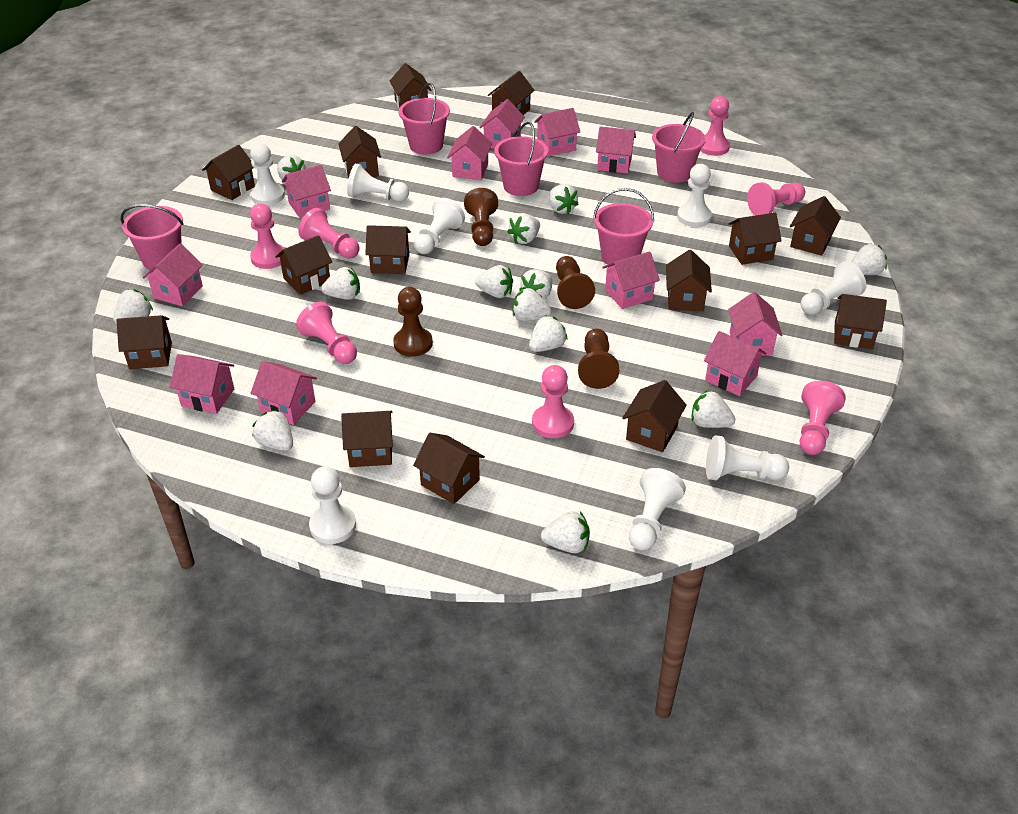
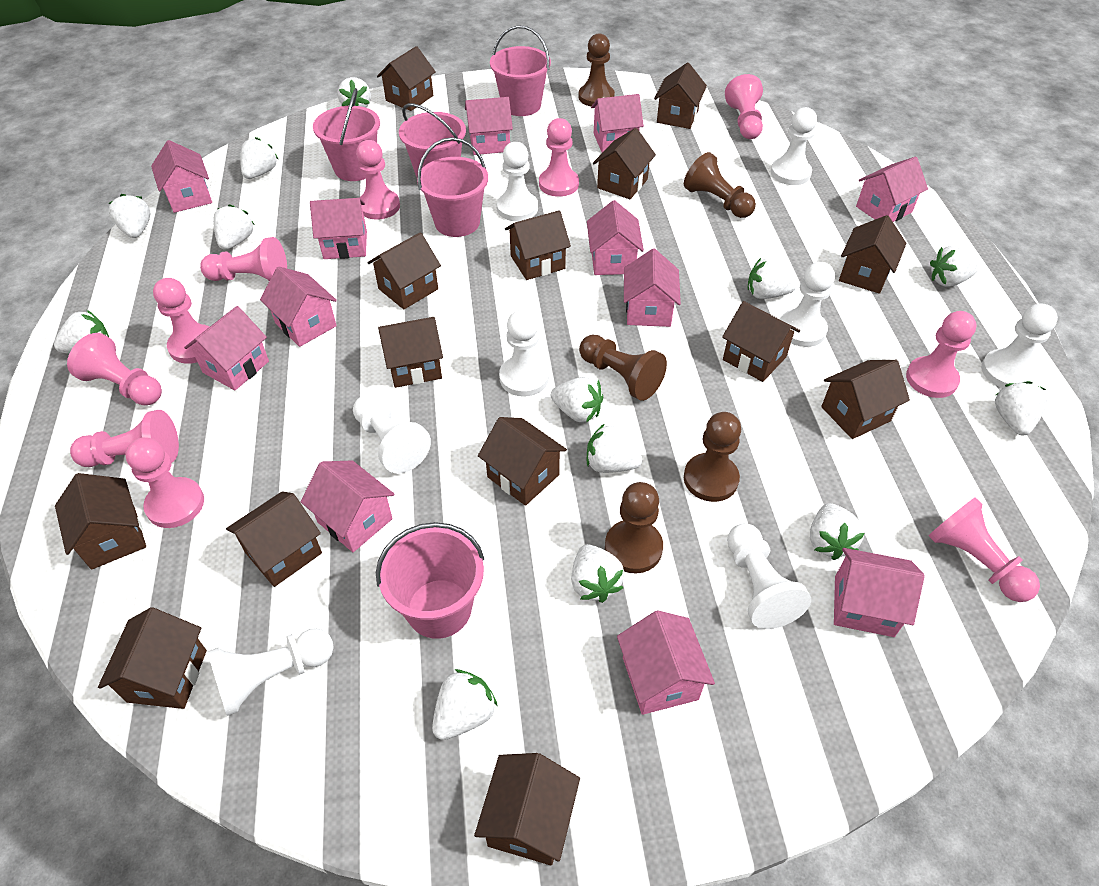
brown pawn: 4 -> 5
pink house: 11 -> 12
pink pawn: 7 -> 10

